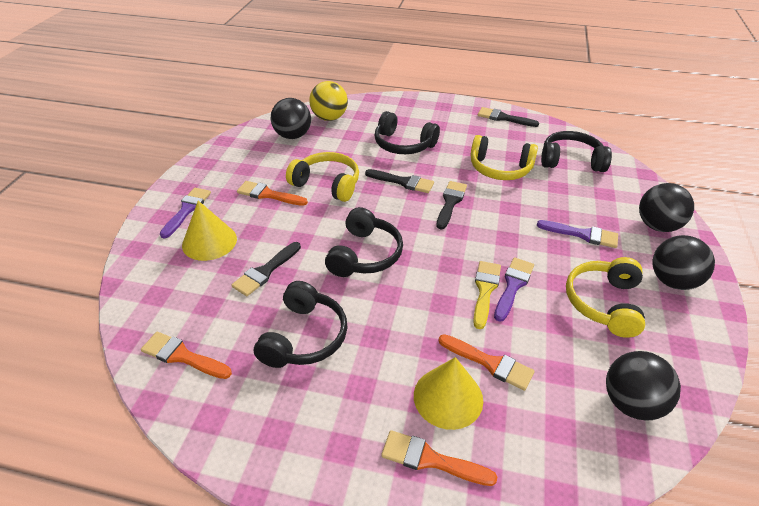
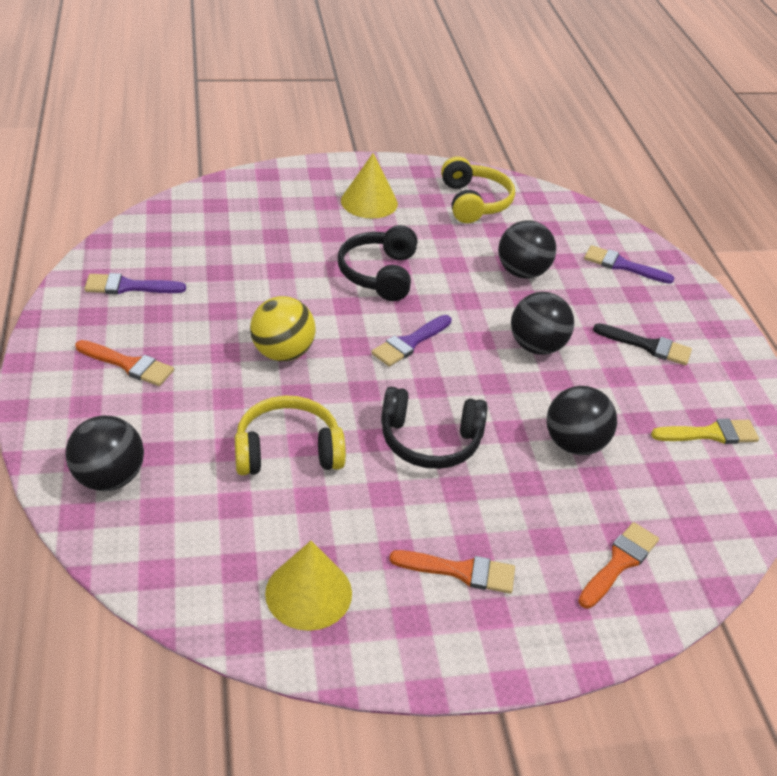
black brush: 4 -> 1
black headphones: 4 -> 2
orange brush: 4 -> 3
yellow headphones: 3 -> 2

